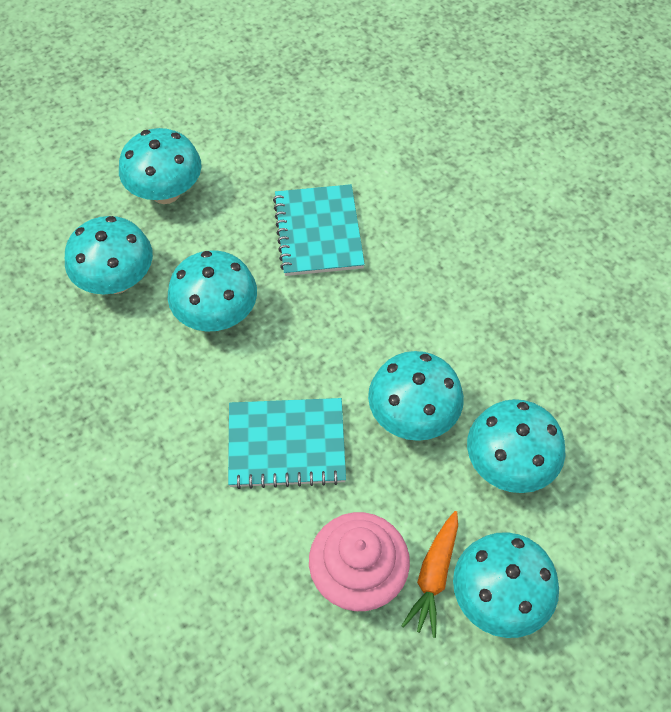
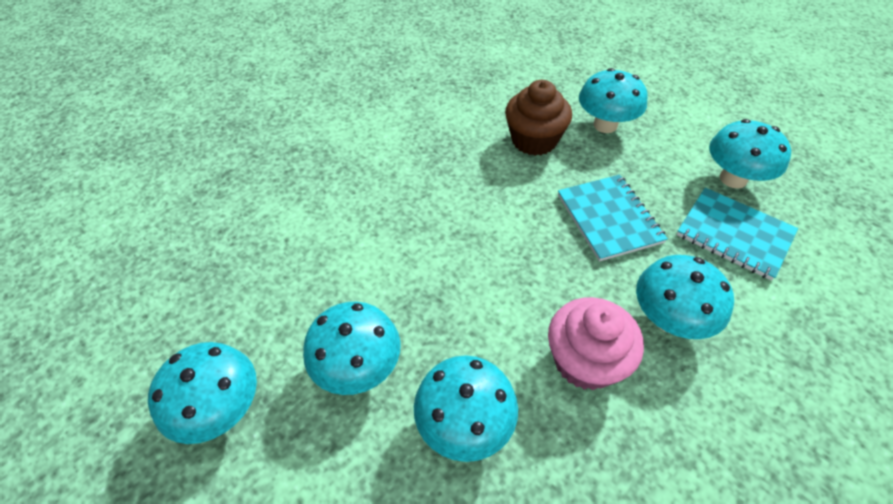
brown cupcake: 0 -> 1
orange carrot: 1 -> 0

